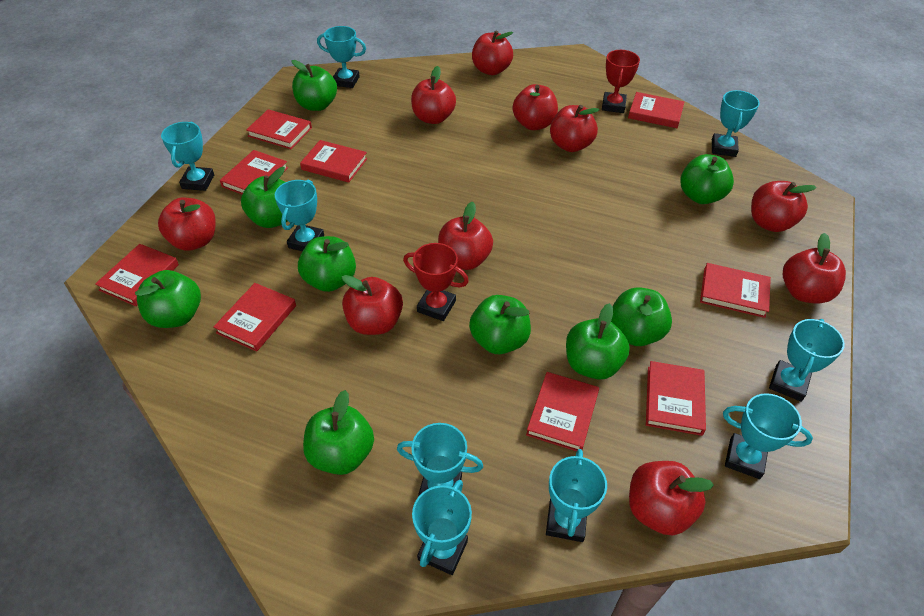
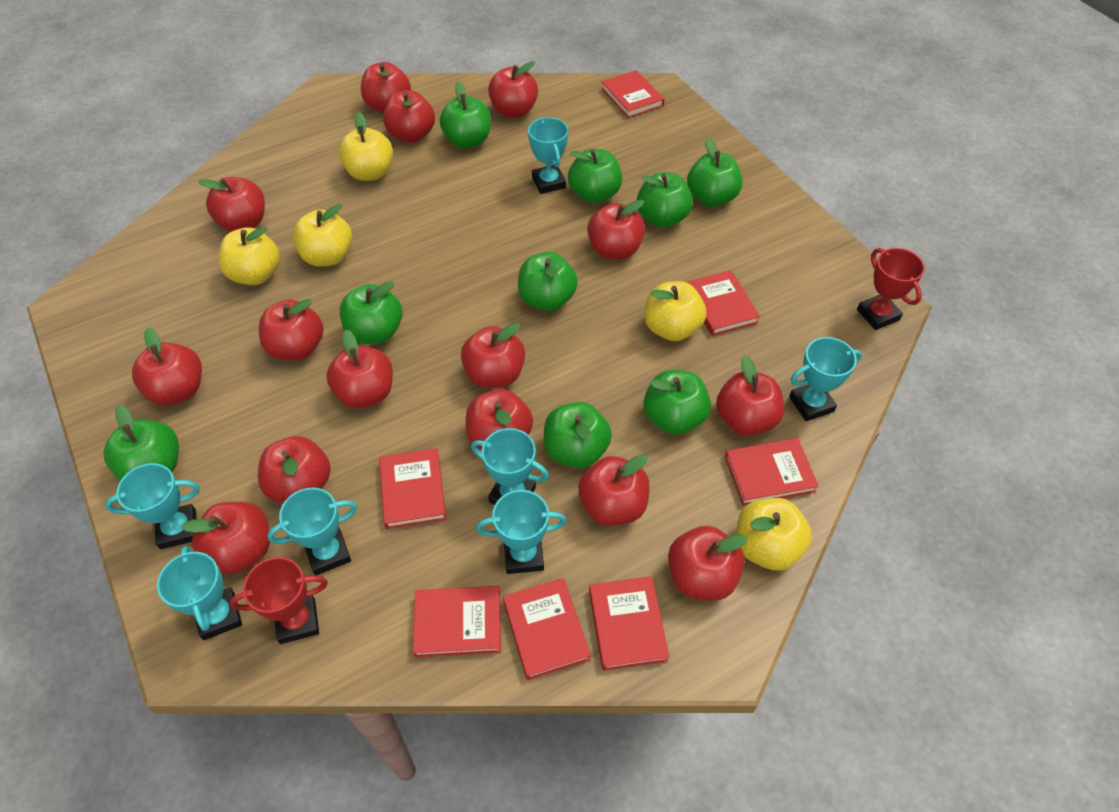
red apple: 10 -> 15
red book: 9 -> 7
turquoise trophy: 9 -> 7
yellow apple: 0 -> 5

